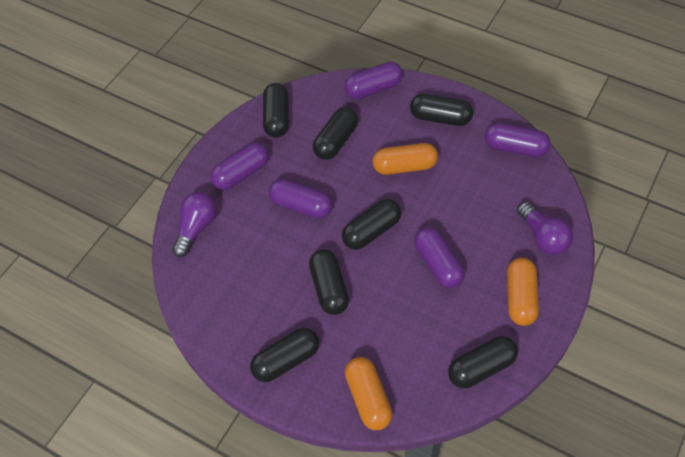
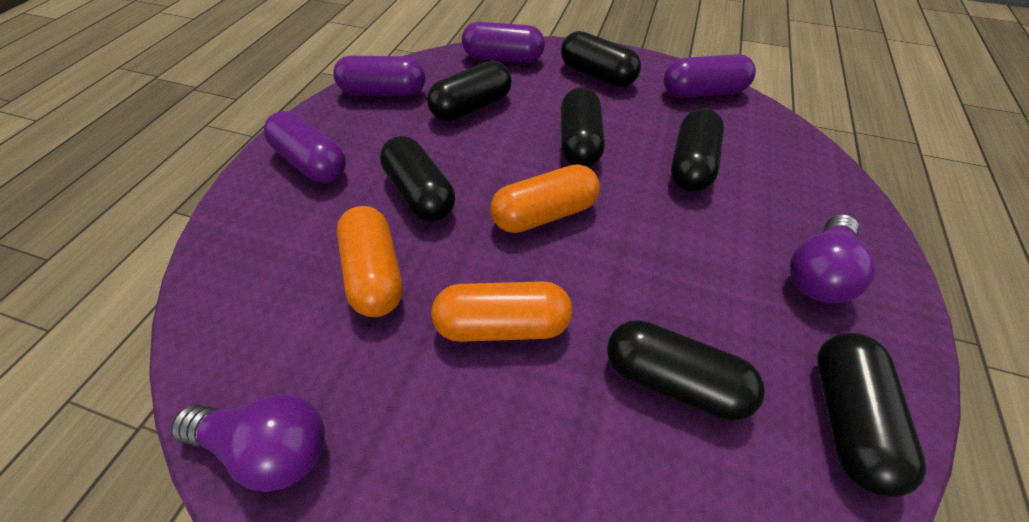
purple capsule: 5 -> 4

